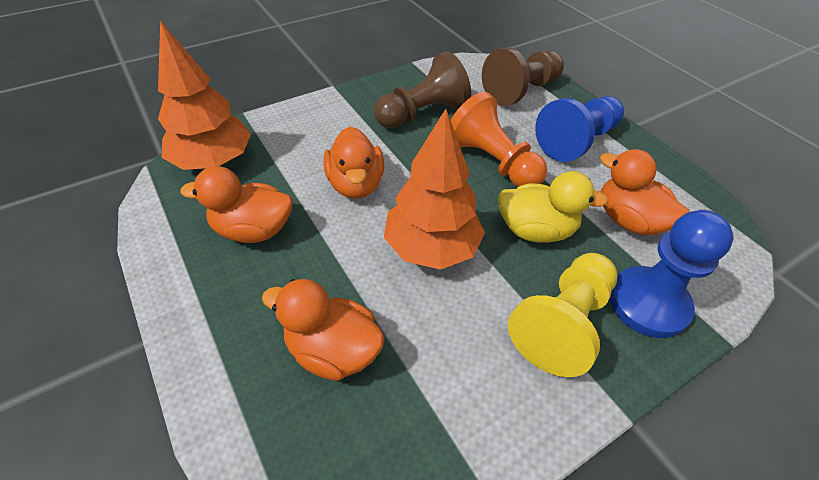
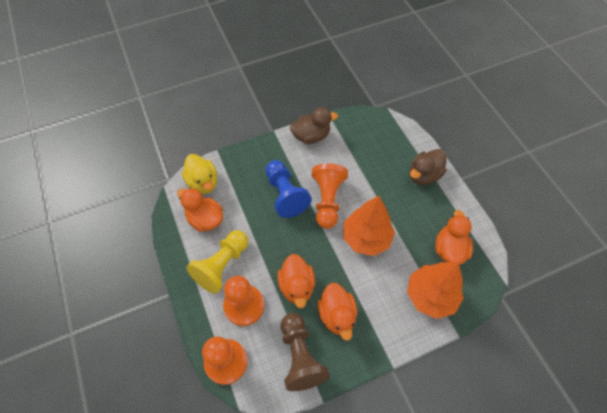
blue pawn: 2 -> 1
brown duck: 0 -> 2
brown pawn: 2 -> 1
orange pawn: 1 -> 3

